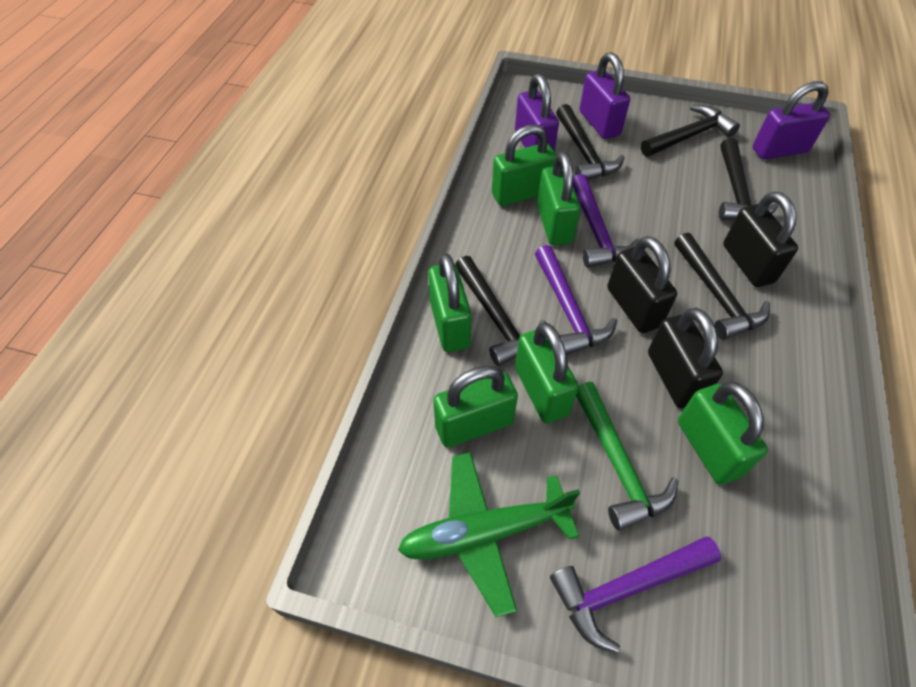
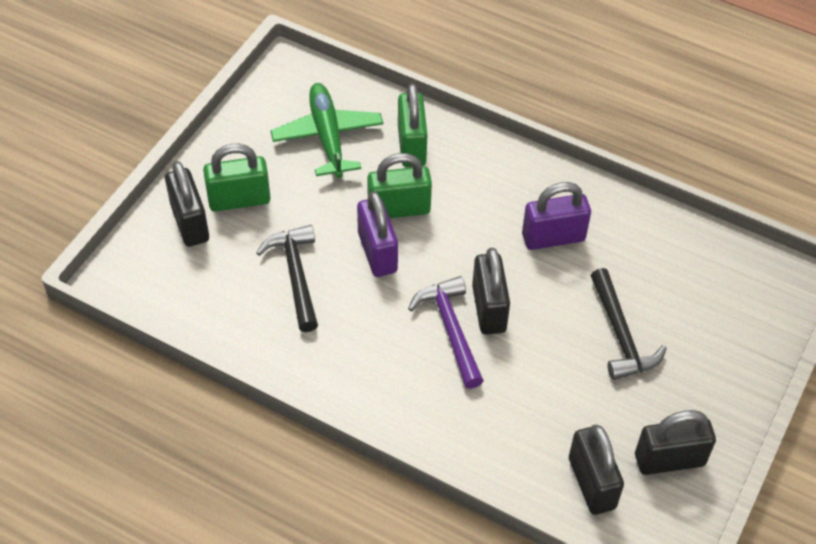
black hammer: 5 -> 2
black padlock: 3 -> 4
green hammer: 1 -> 0
green padlock: 6 -> 3
purple hammer: 3 -> 1
purple padlock: 3 -> 2

